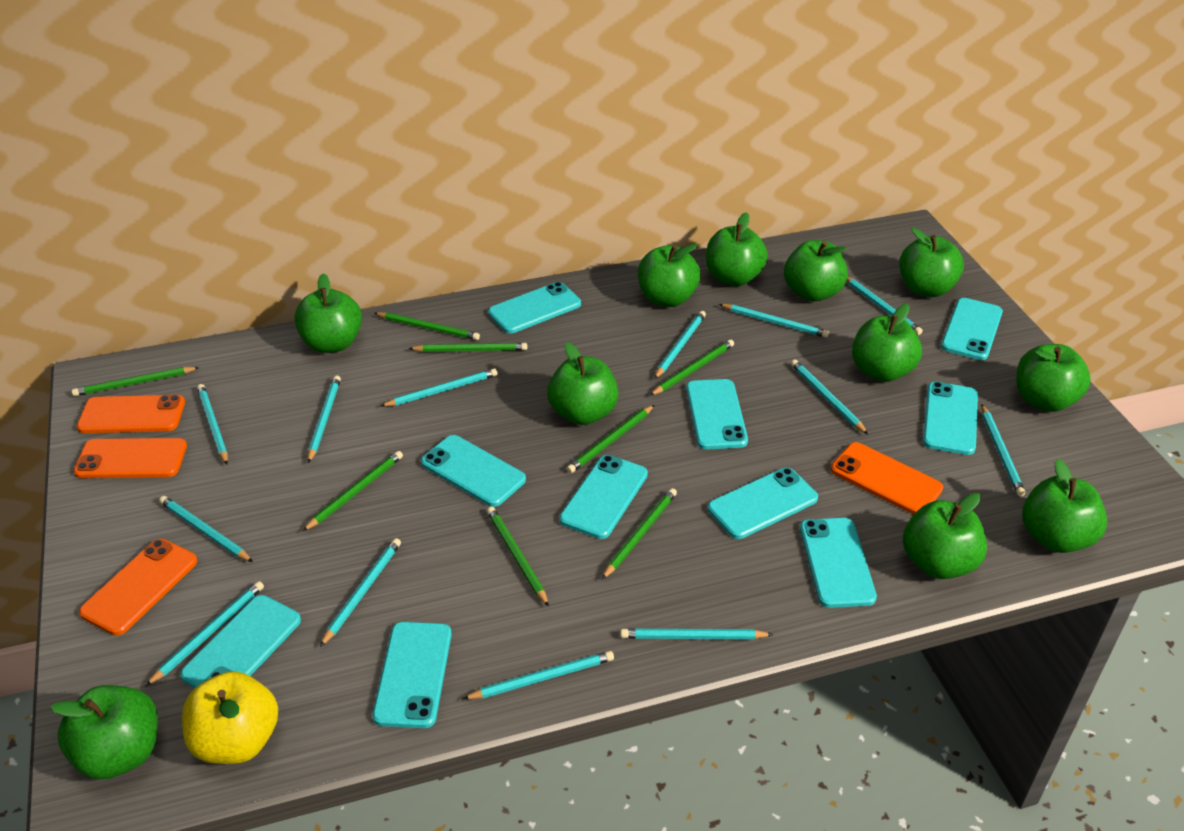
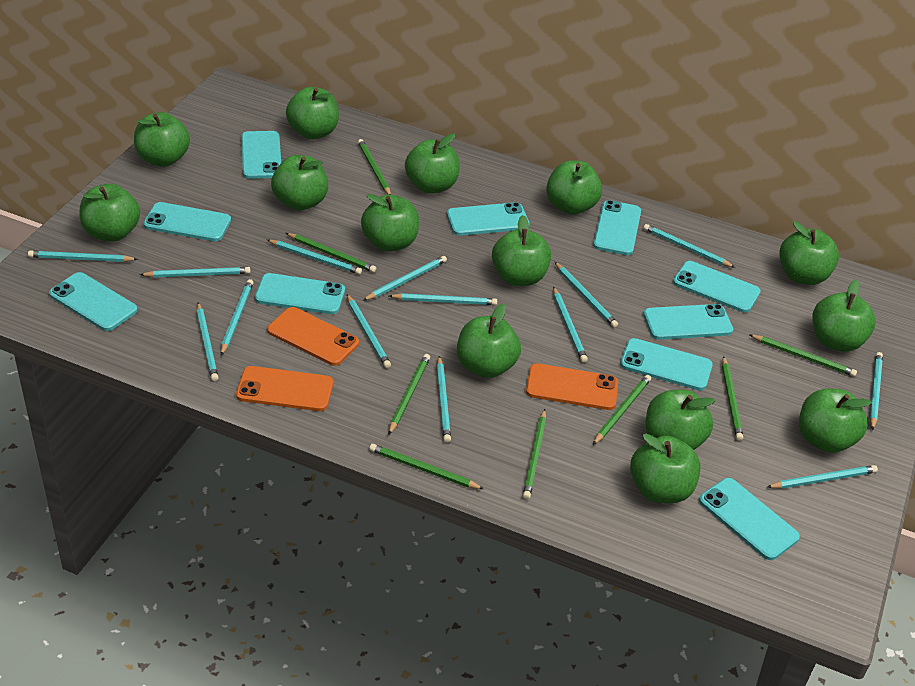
green apple: 11 -> 14
orange phone: 4 -> 3
turquoise pencil: 13 -> 14
yellow apple: 1 -> 0

